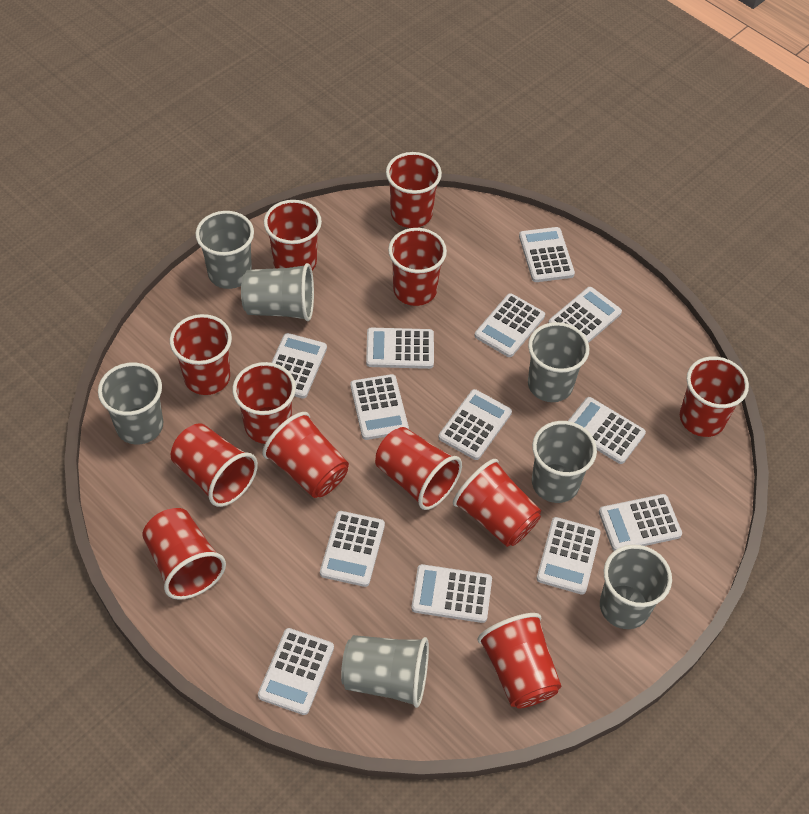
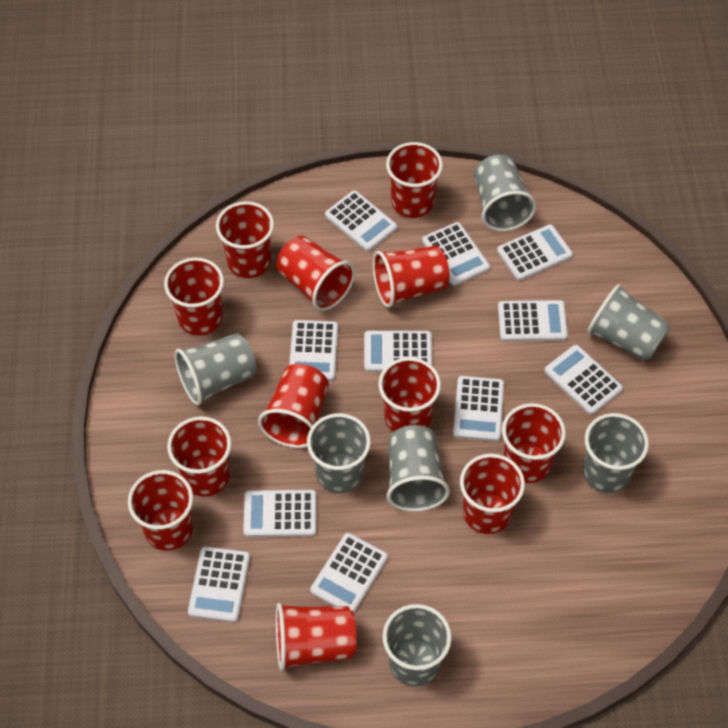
white calculator: 13 -> 11

